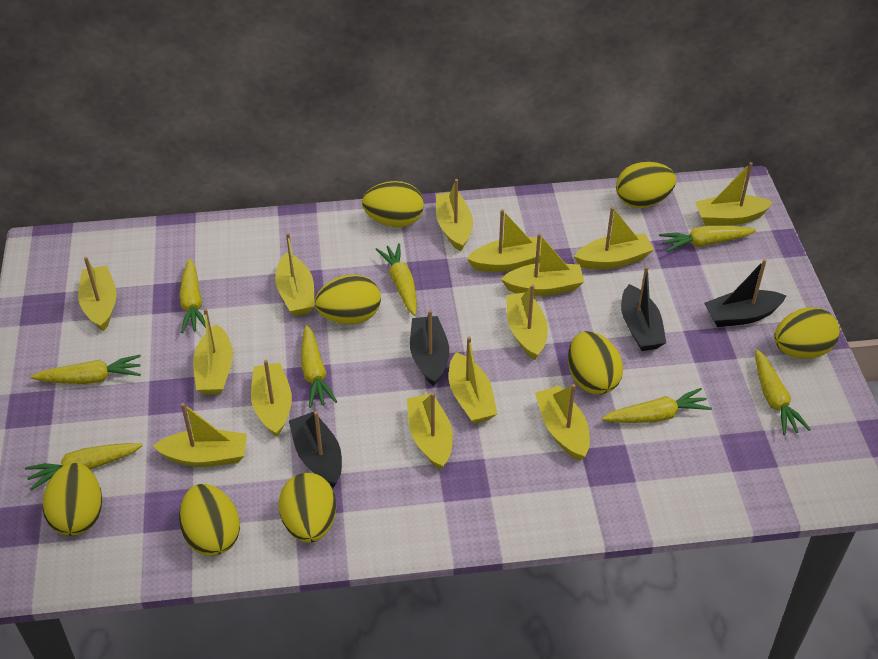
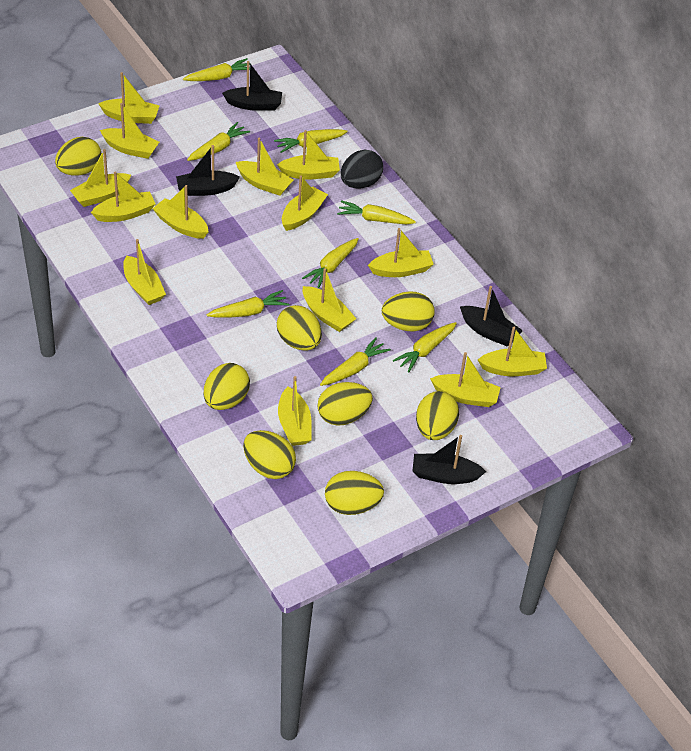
black egg: 0 -> 1

